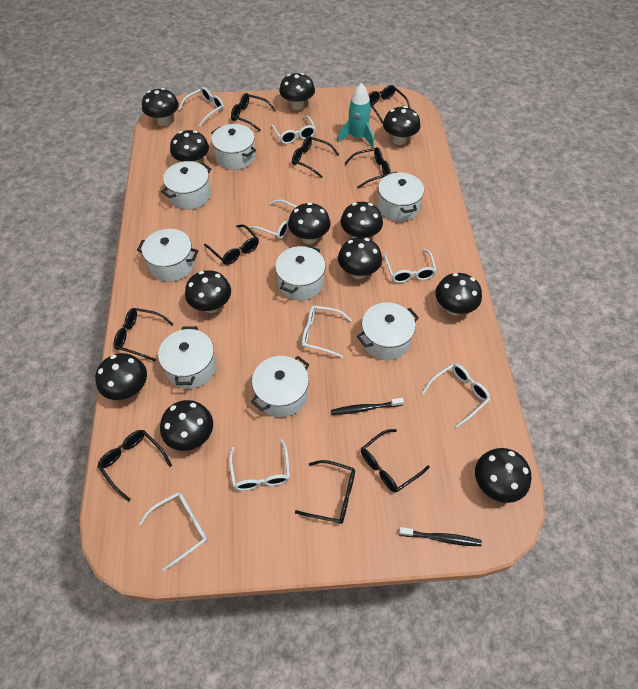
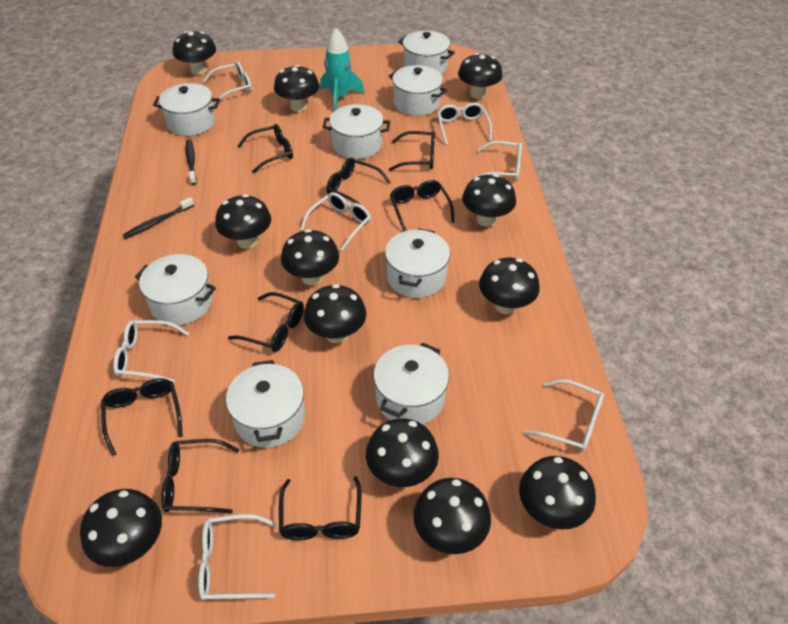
black glasses: 9 -> 8
white glasses: 8 -> 7

